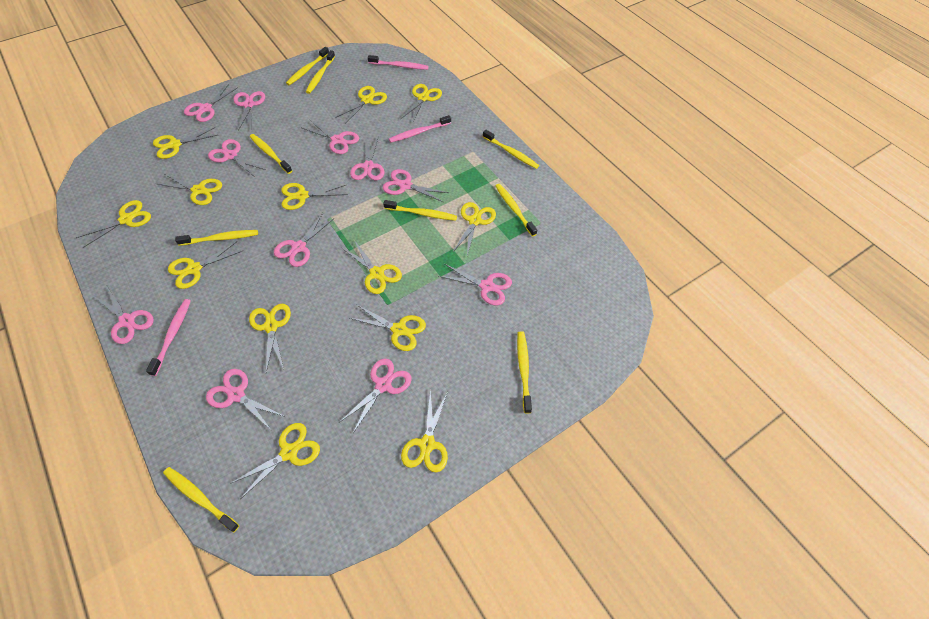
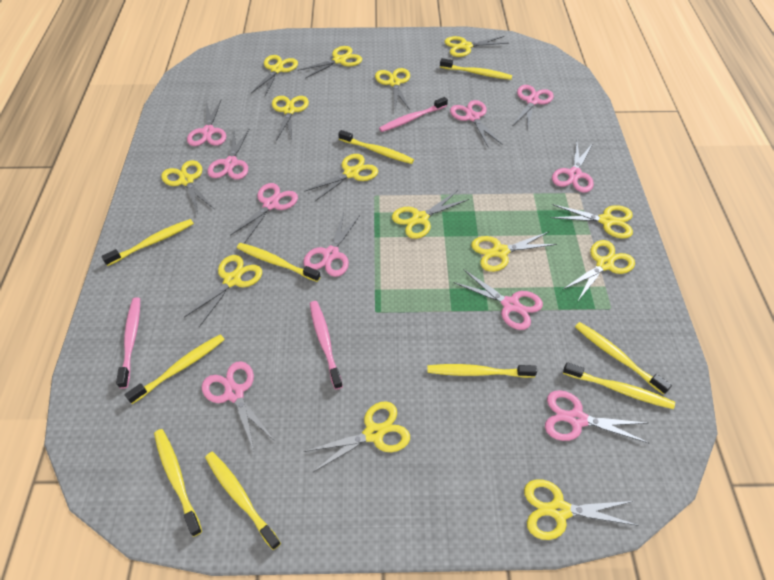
pink scissors: 11 -> 10
yellow scissors: 13 -> 14
yellow toothbrush: 9 -> 10

